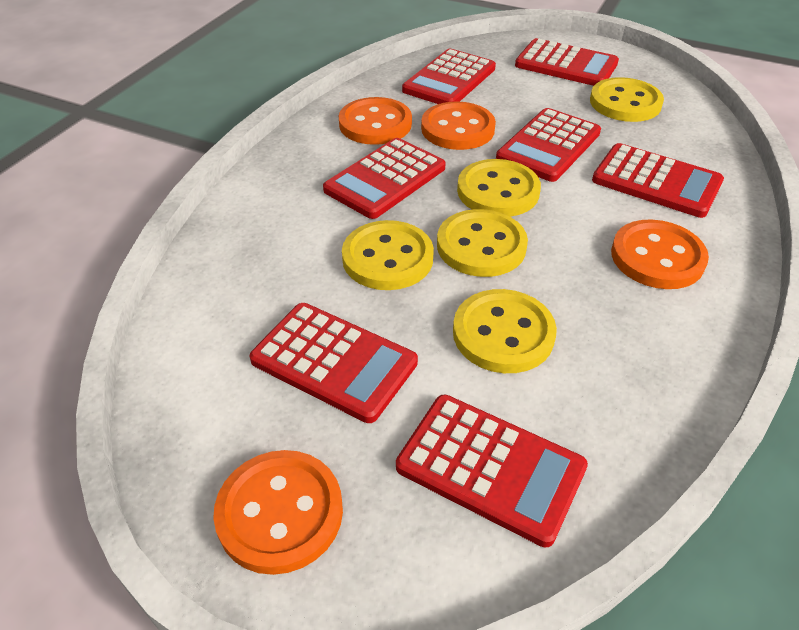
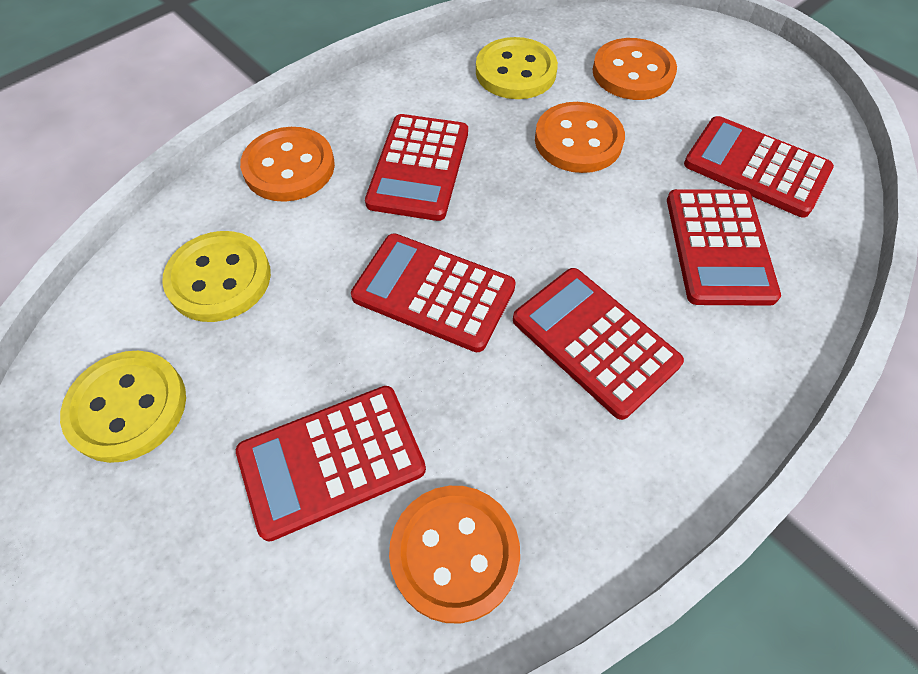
red calculator: 7 -> 6
yellow button: 5 -> 3

